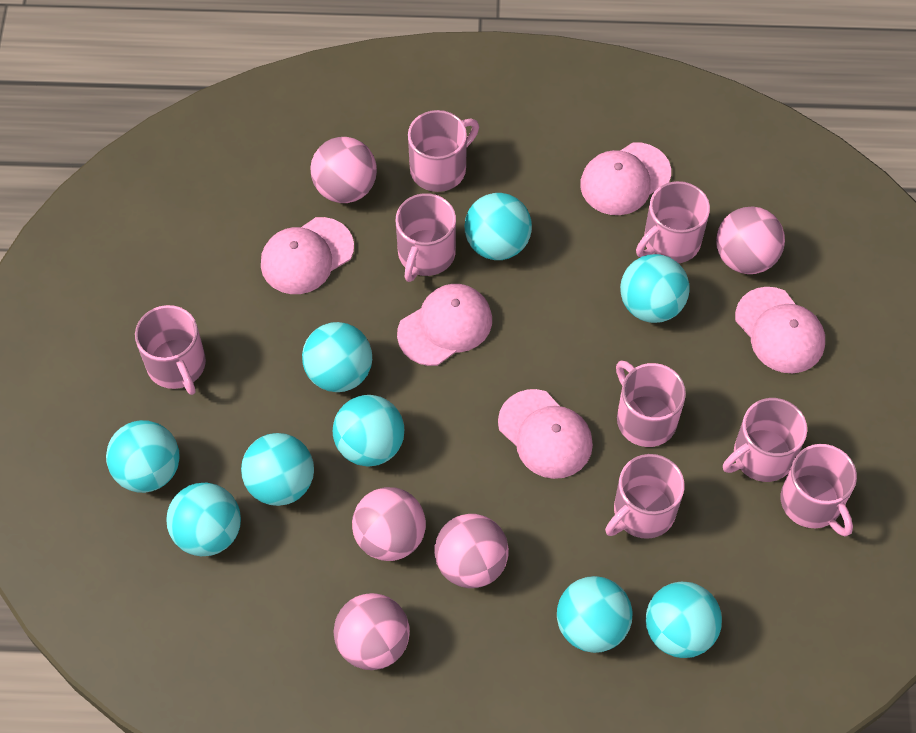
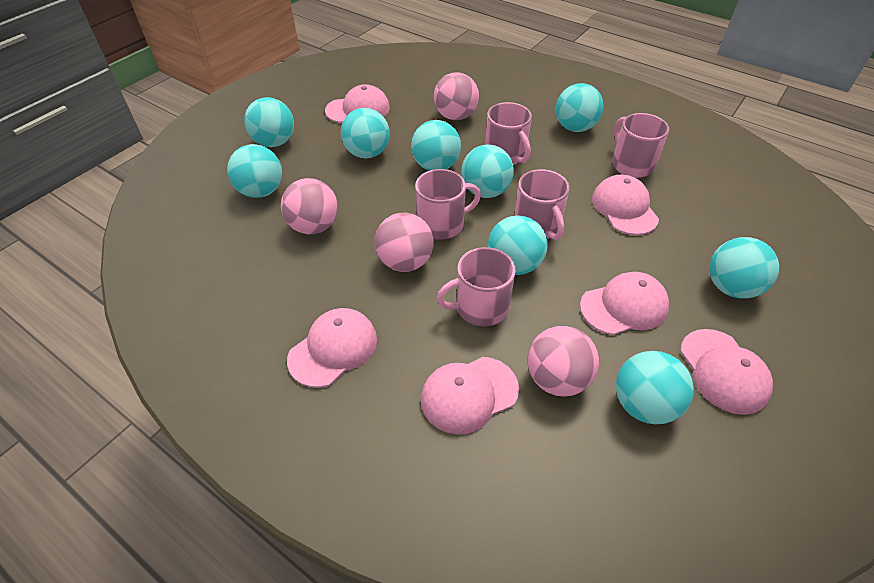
pink ball: 5 -> 4
pink cap: 5 -> 6
pink mug: 8 -> 5

